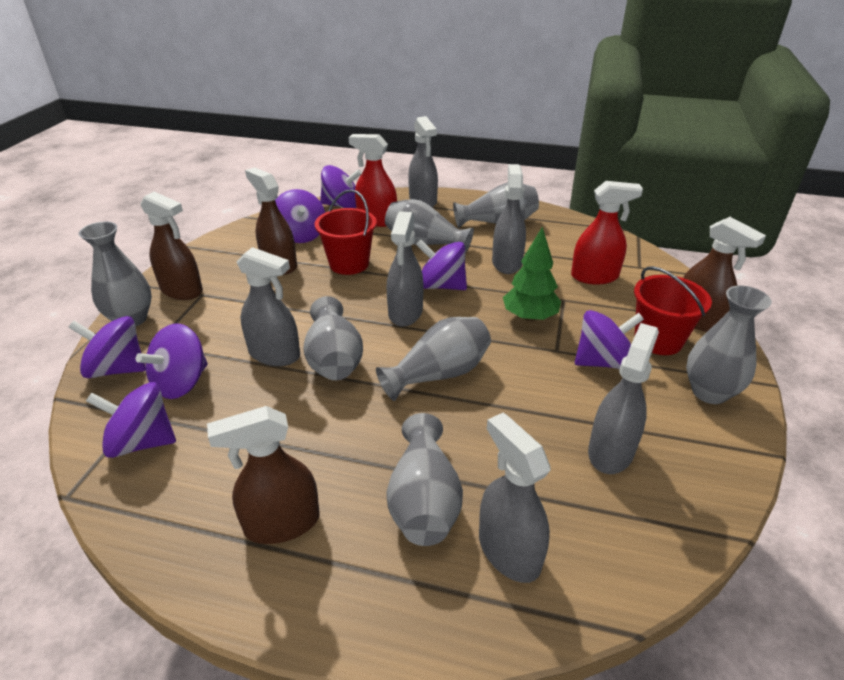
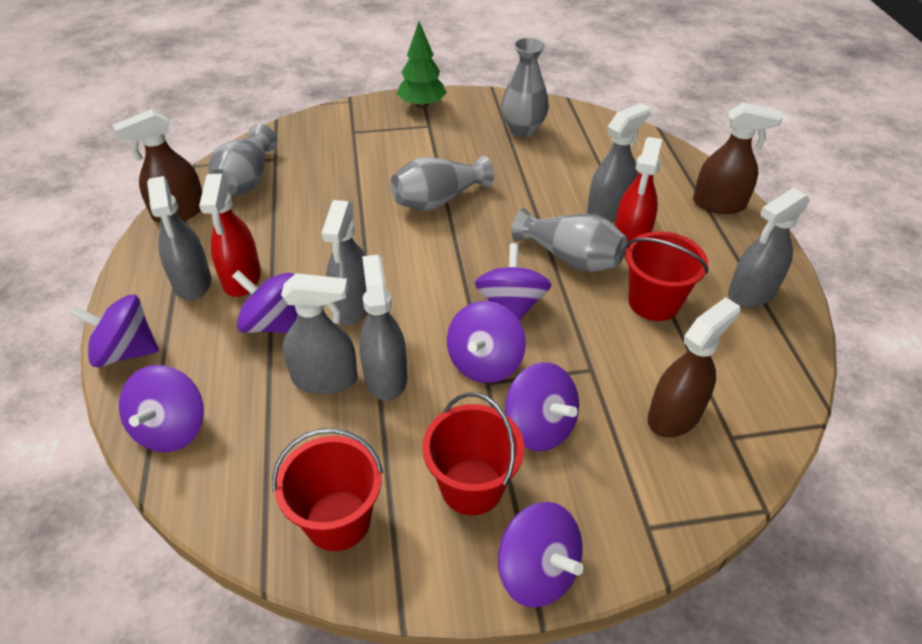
brown spray bottle: 4 -> 3
grey vase: 7 -> 4
red bucket: 2 -> 3

